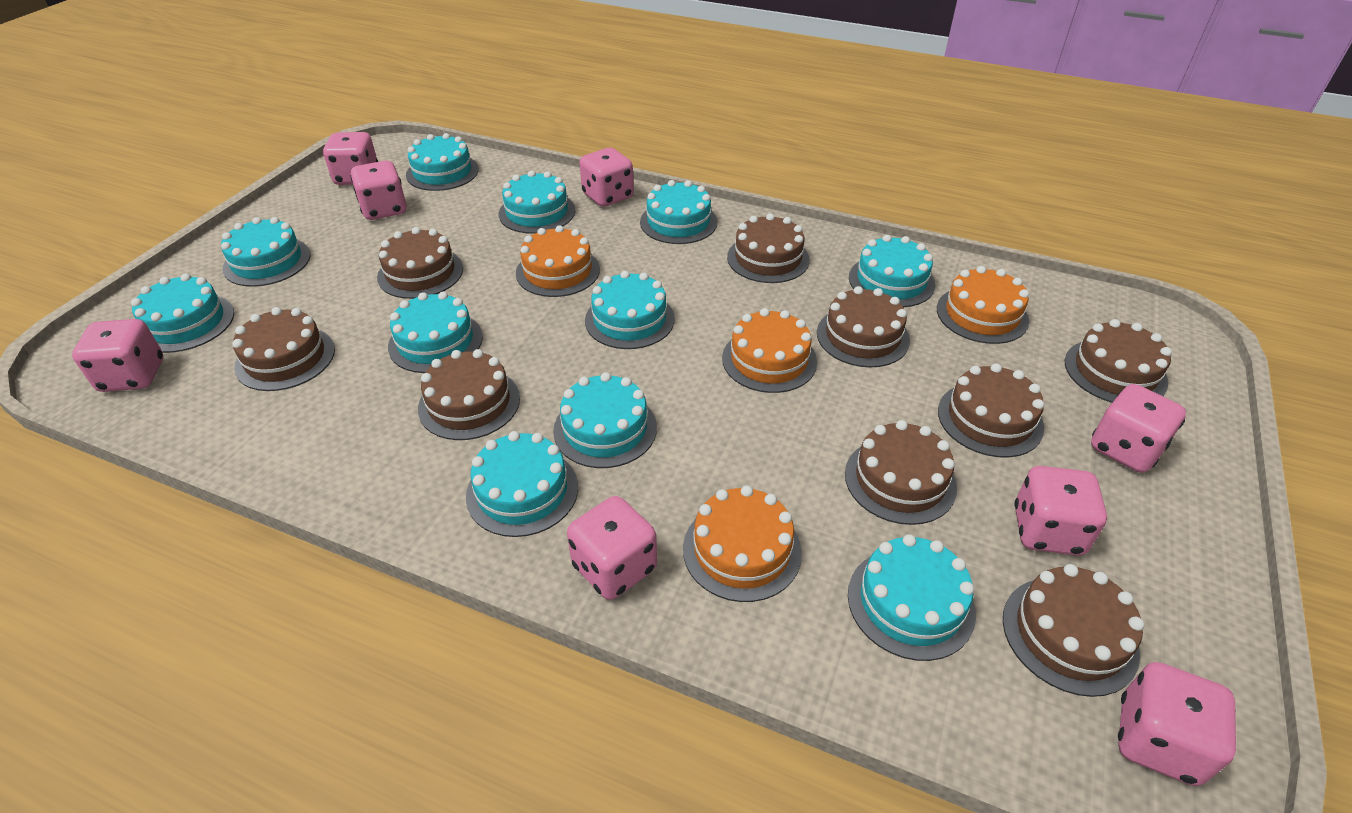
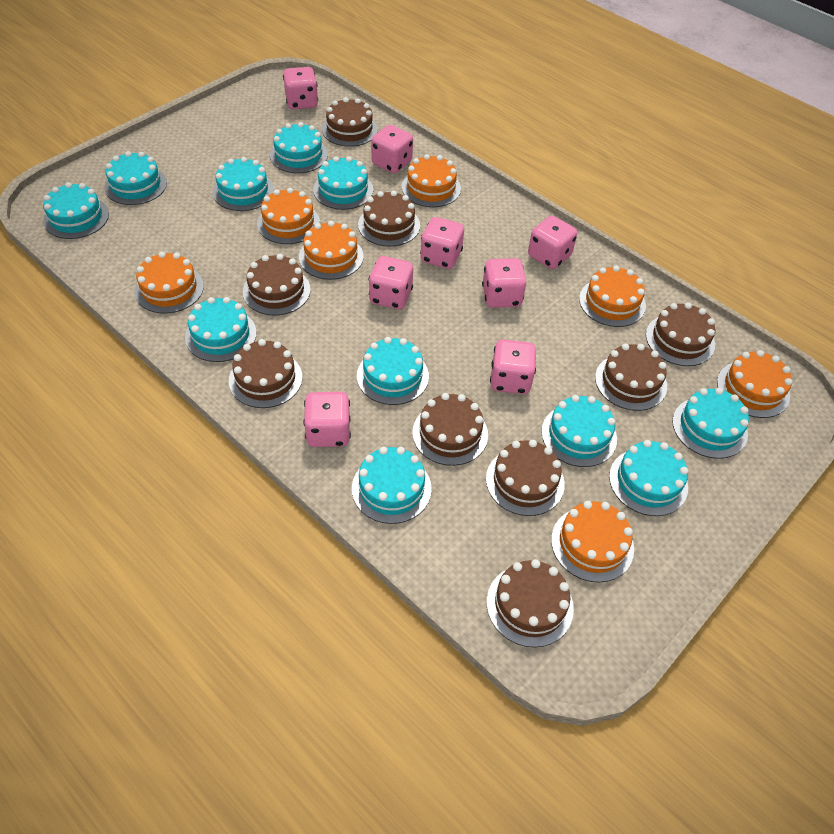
orange cake: 4 -> 7

